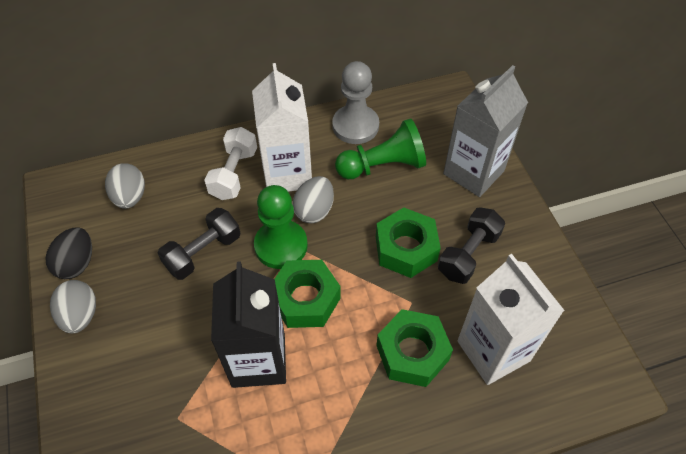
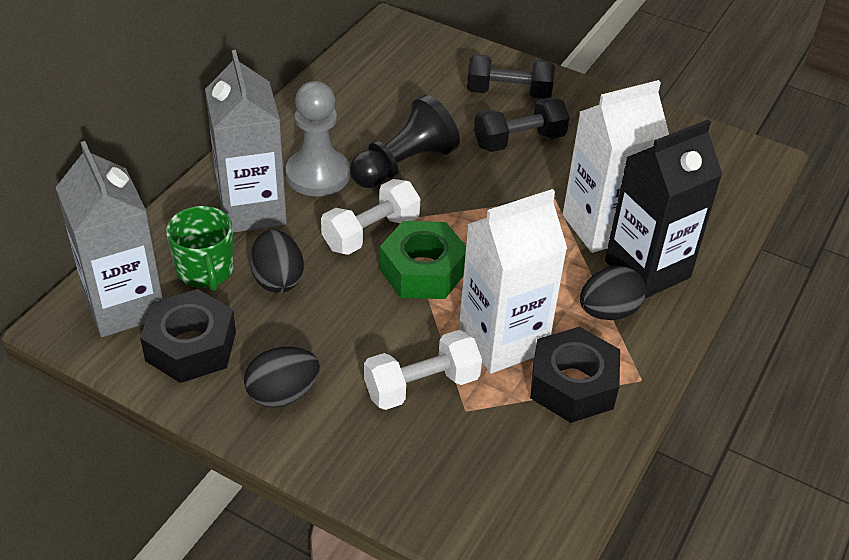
black egg: 1 -> 3
black nut: 0 -> 2
black pawn: 0 -> 1
green mug: 0 -> 1
green nut: 3 -> 1
green pawn: 2 -> 0
grey carton: 1 -> 2
grey egg: 3 -> 0
white dumbbell: 1 -> 2

